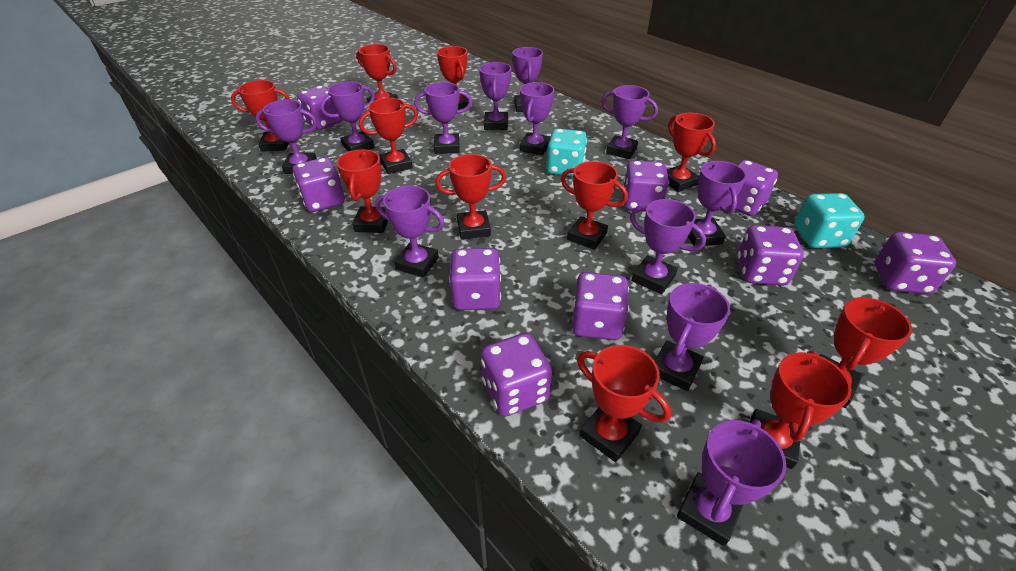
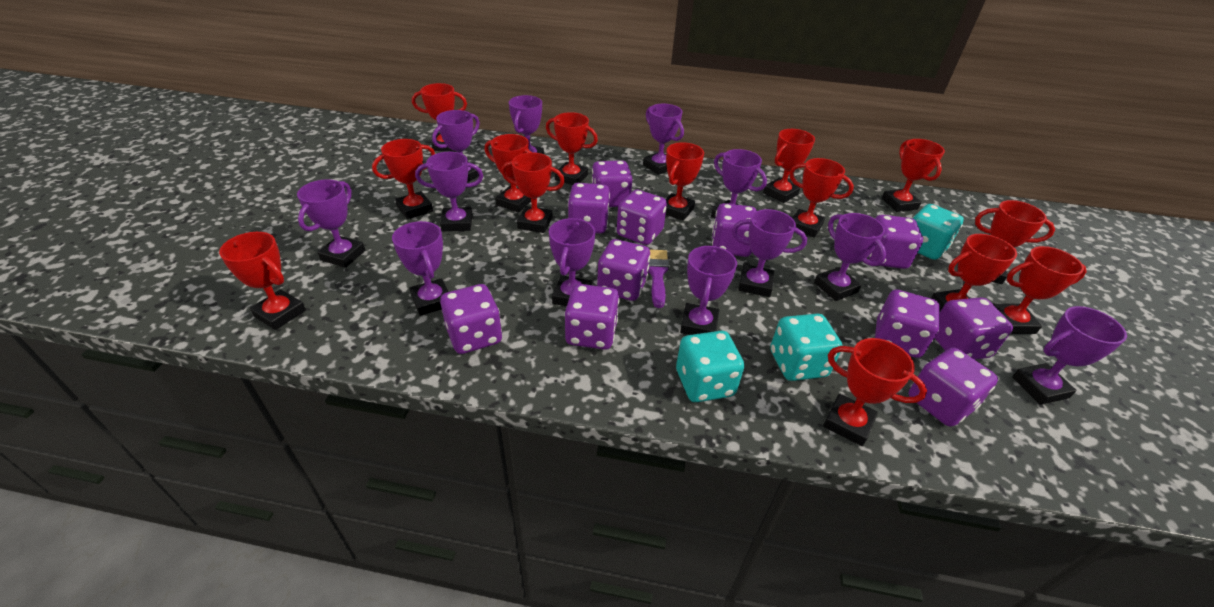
purple brush: 0 -> 1
purple dice: 9 -> 11
red trophy: 11 -> 14
turquoise dice: 2 -> 3

